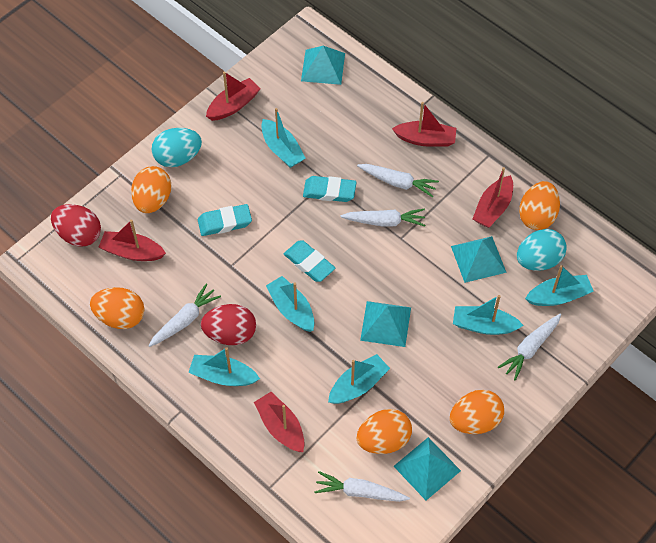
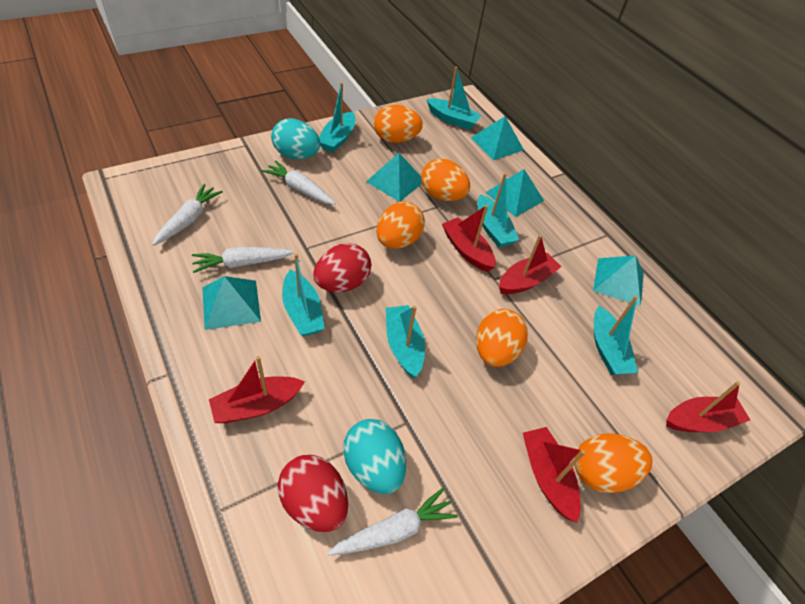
turquoise eraser: 3 -> 0
turquoise pyramid: 4 -> 5
white carrot: 5 -> 4

